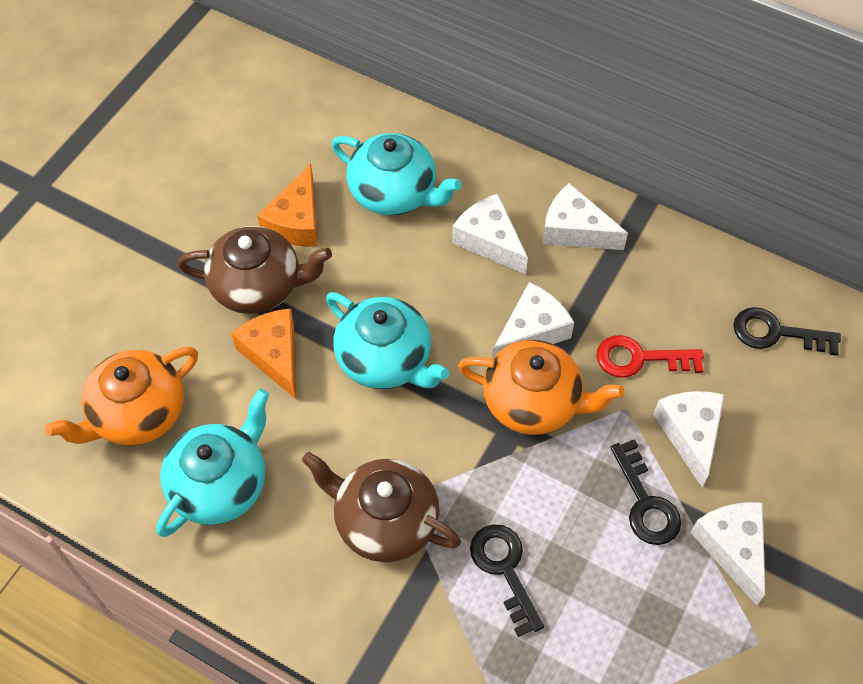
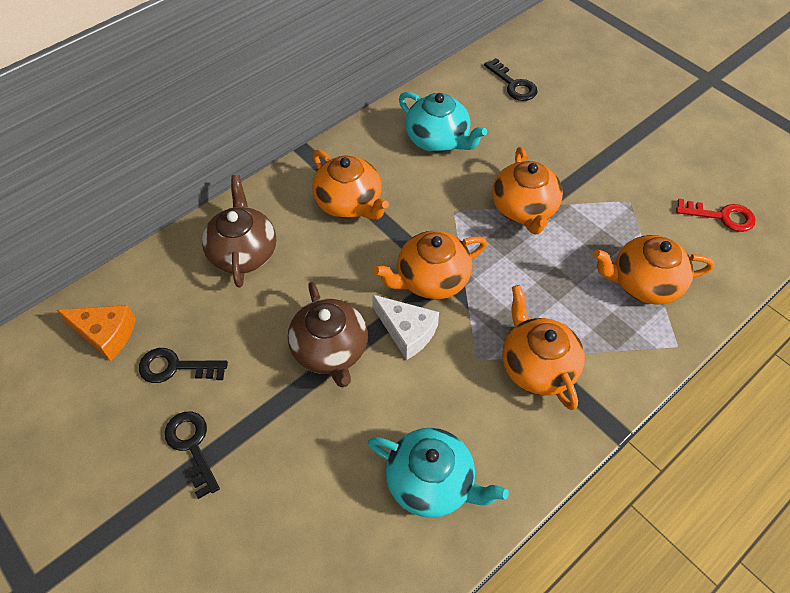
orange cheese: 2 -> 1
orange teapot: 2 -> 5
turquoise teapot: 3 -> 2
white cheese: 5 -> 1

